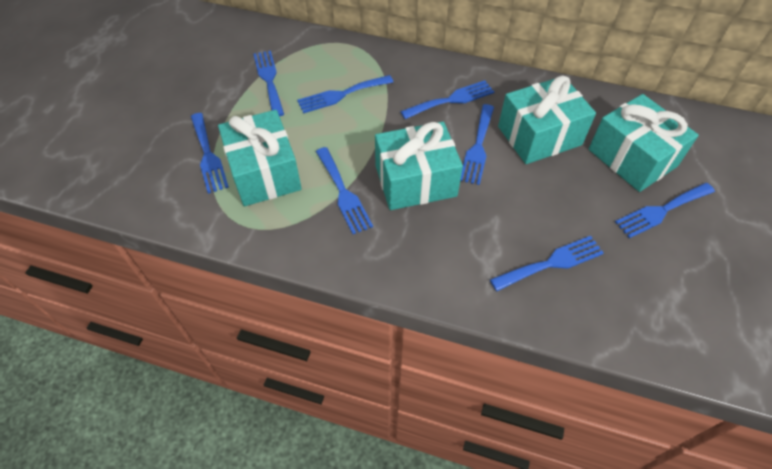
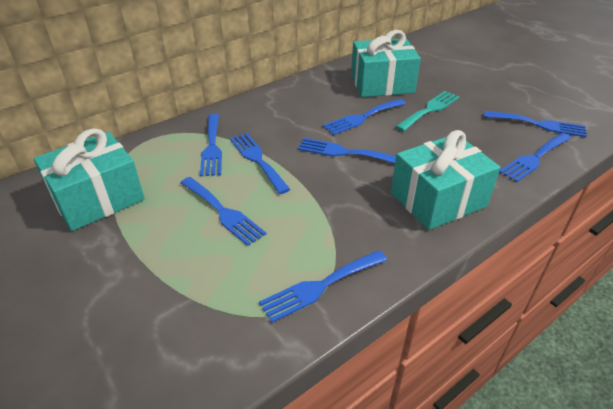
turquoise fork: 0 -> 1
turquoise gift: 4 -> 3

